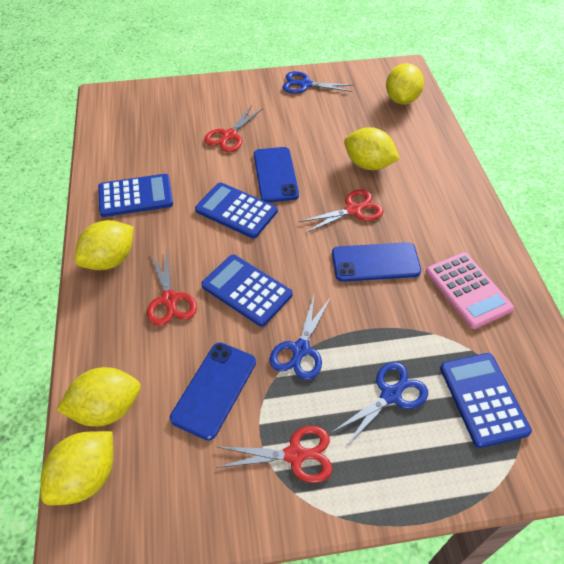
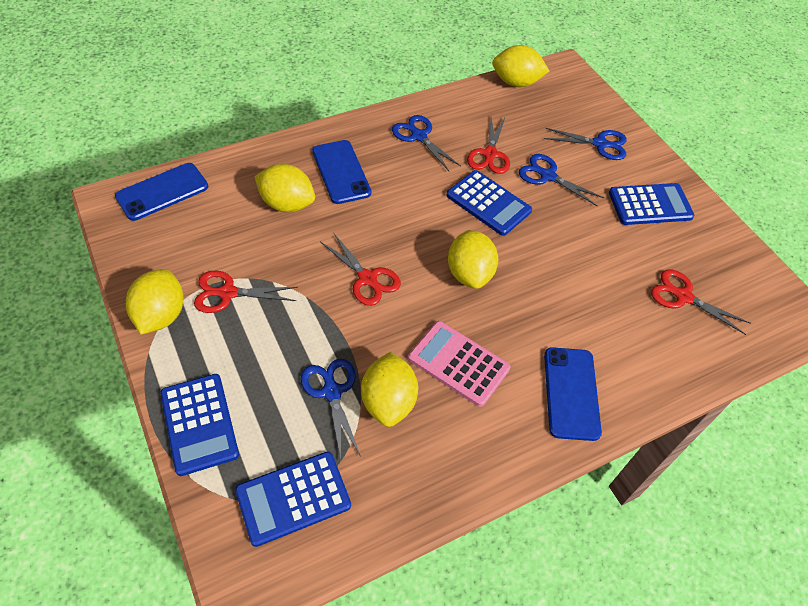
blue scissors: 3 -> 4

